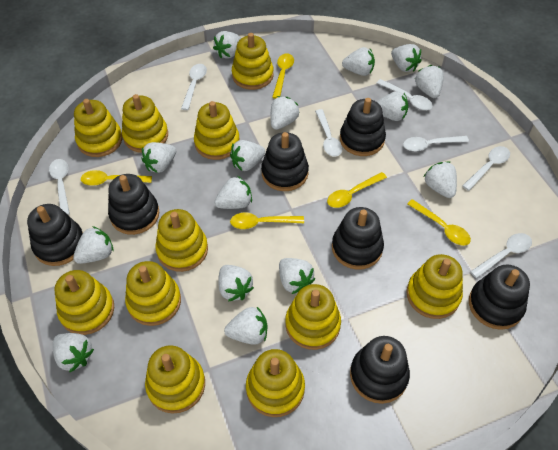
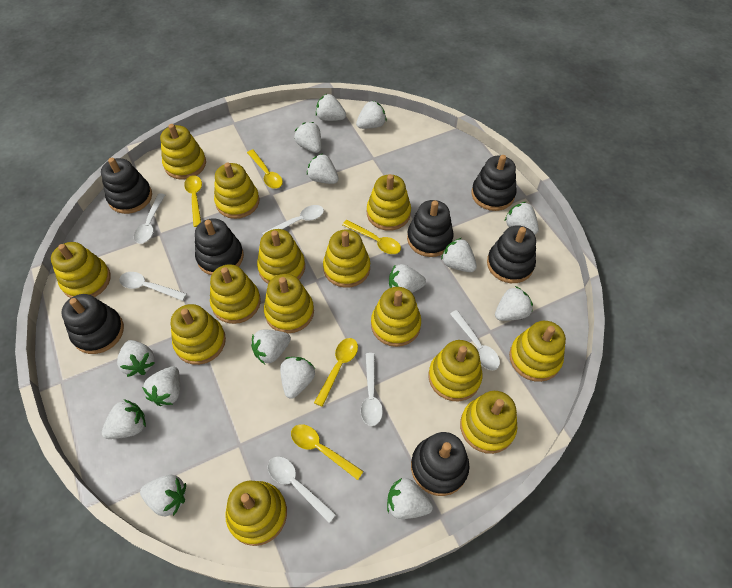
white spoon: 7 -> 6
yellow stacking toy: 11 -> 14

